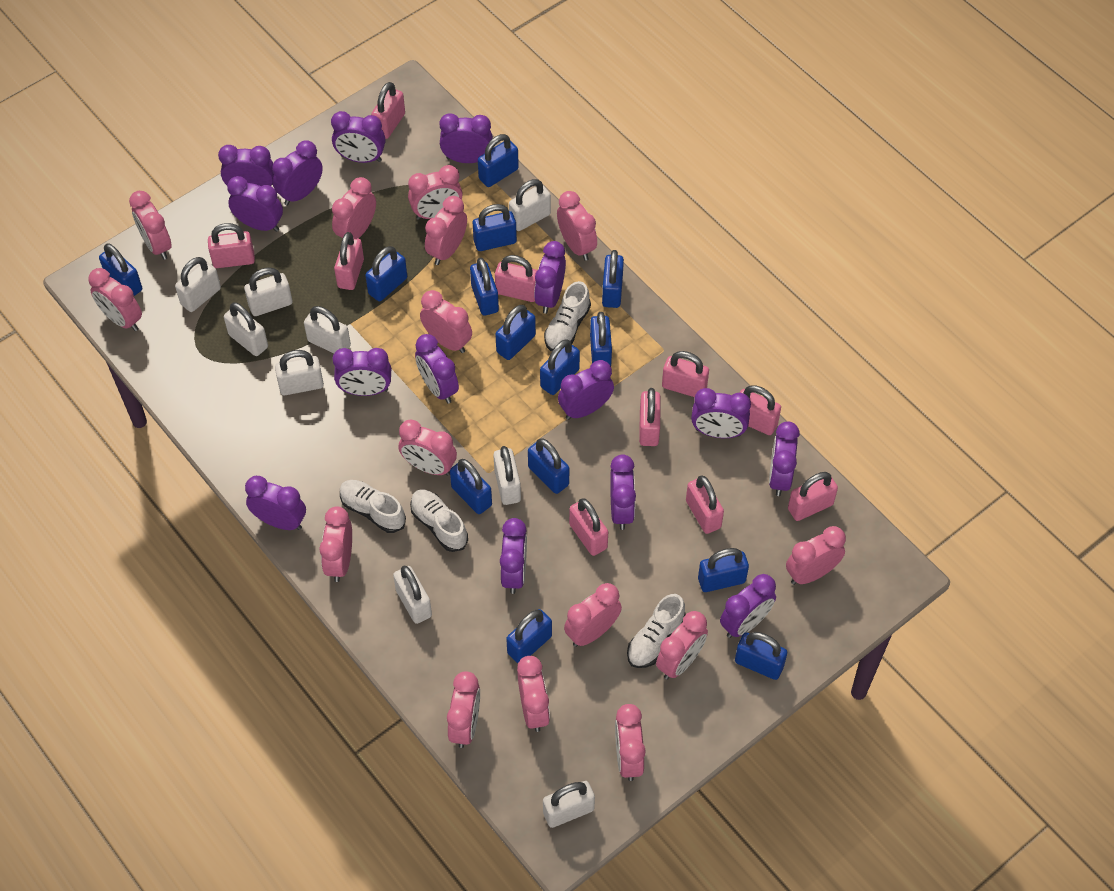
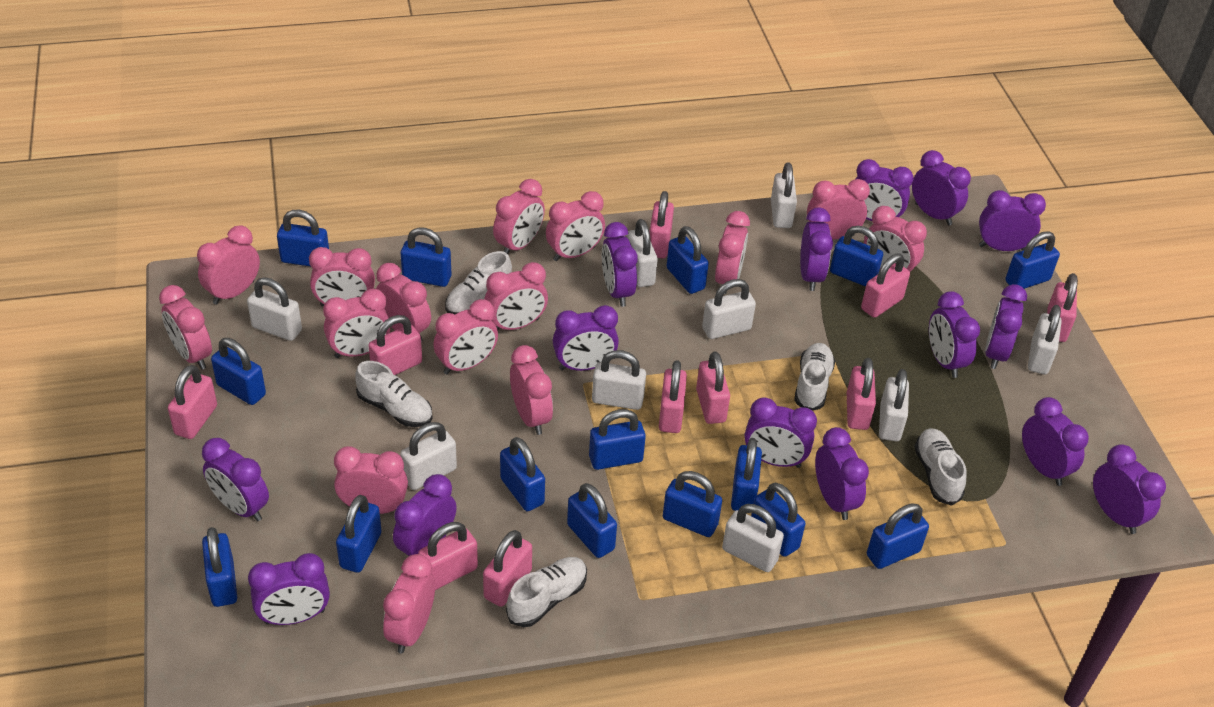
blue padlock: 14 -> 15
white shoe: 4 -> 5

